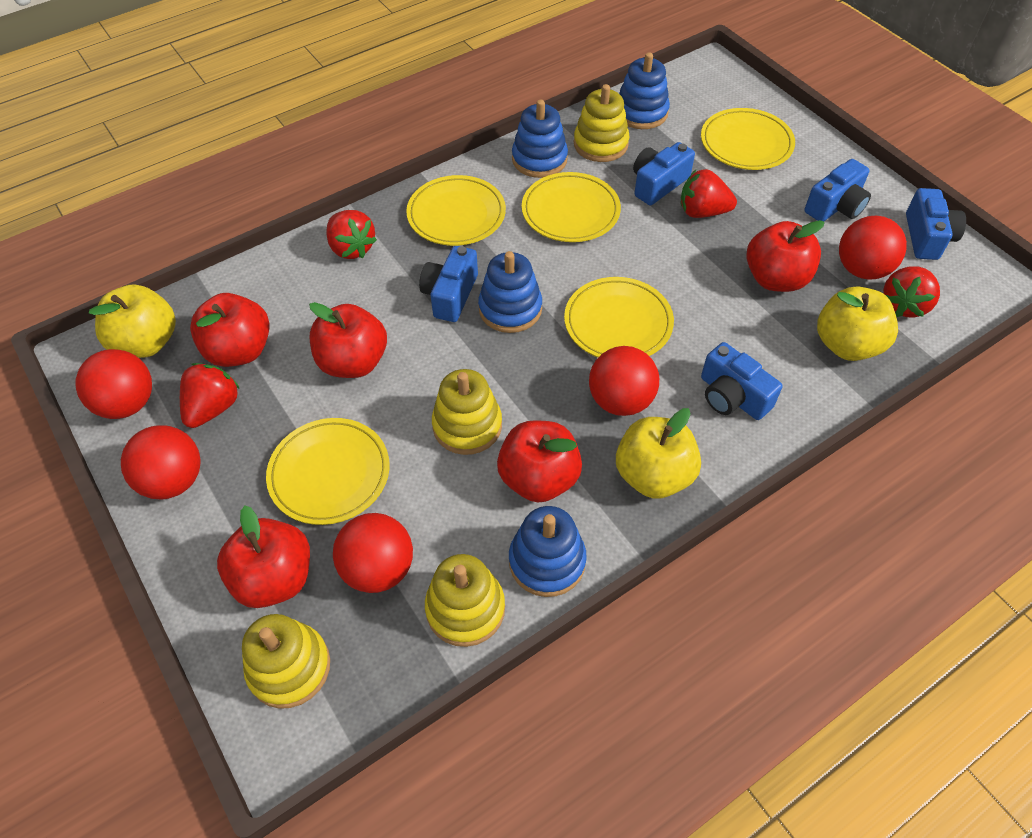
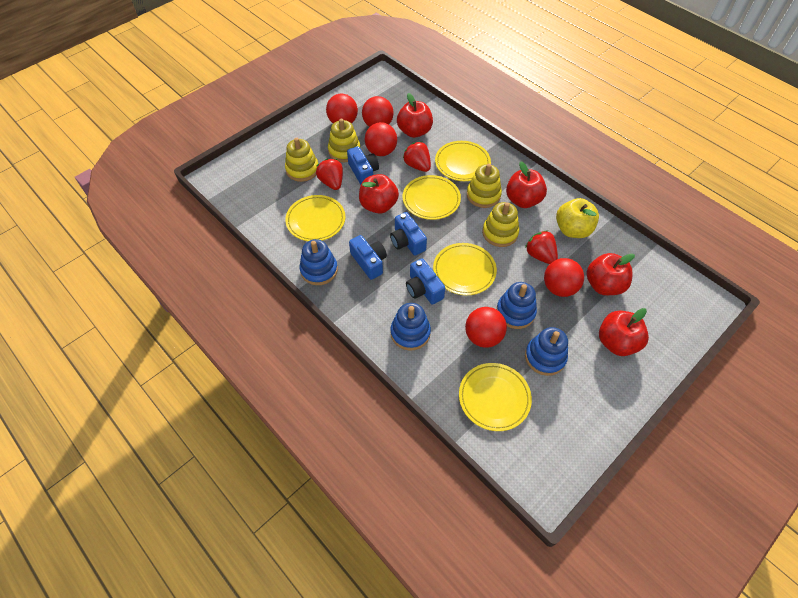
blue camera: 5 -> 4
red strawberry: 4 -> 3
yellow apple: 3 -> 1

